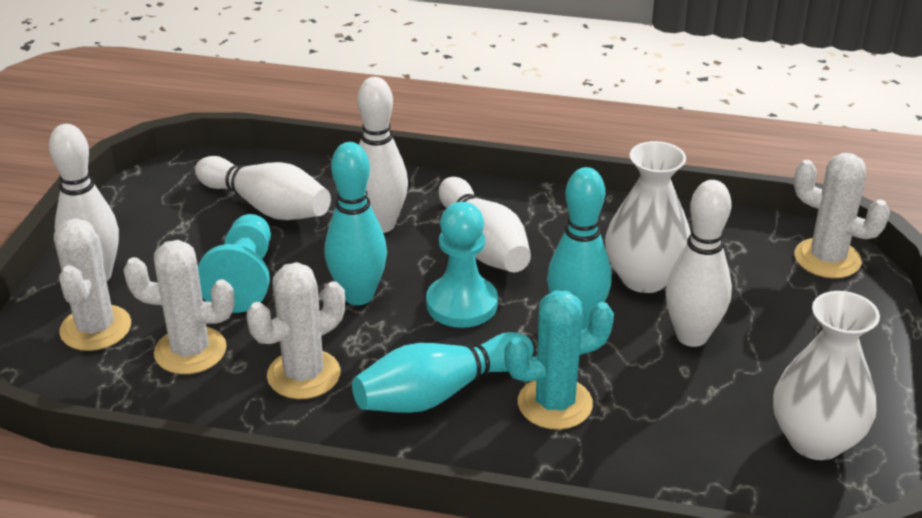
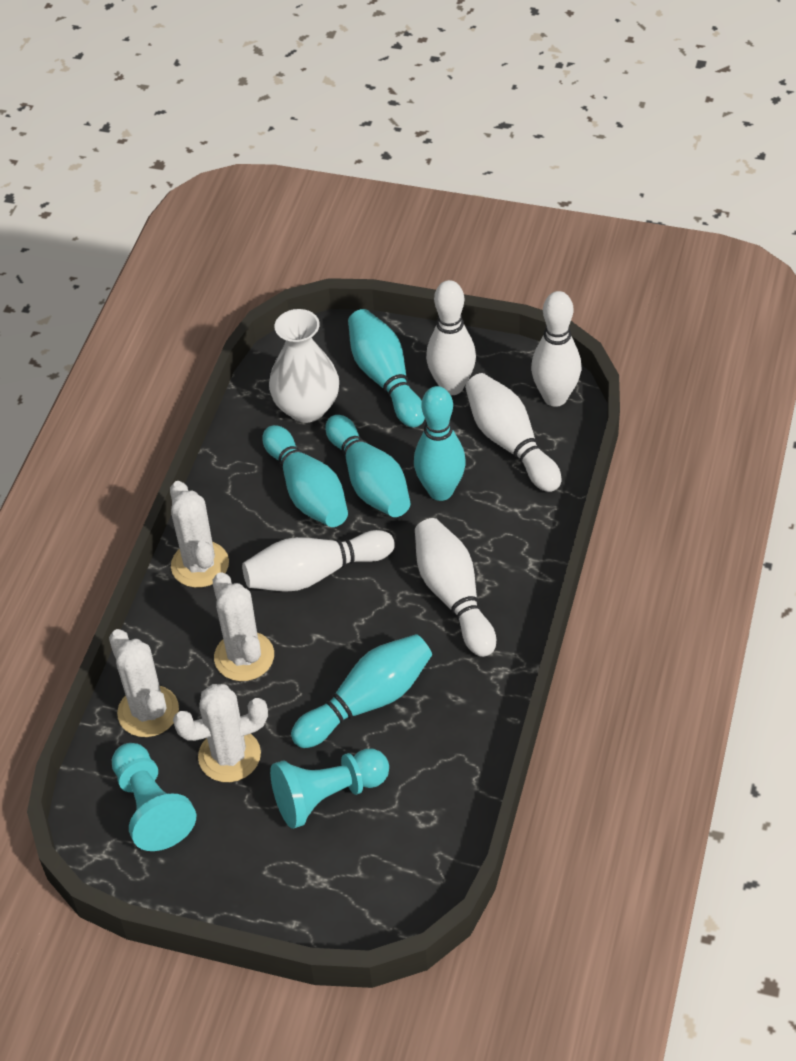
turquoise bowling pin: 3 -> 5
turquoise cactus: 1 -> 0
white vase: 2 -> 1

